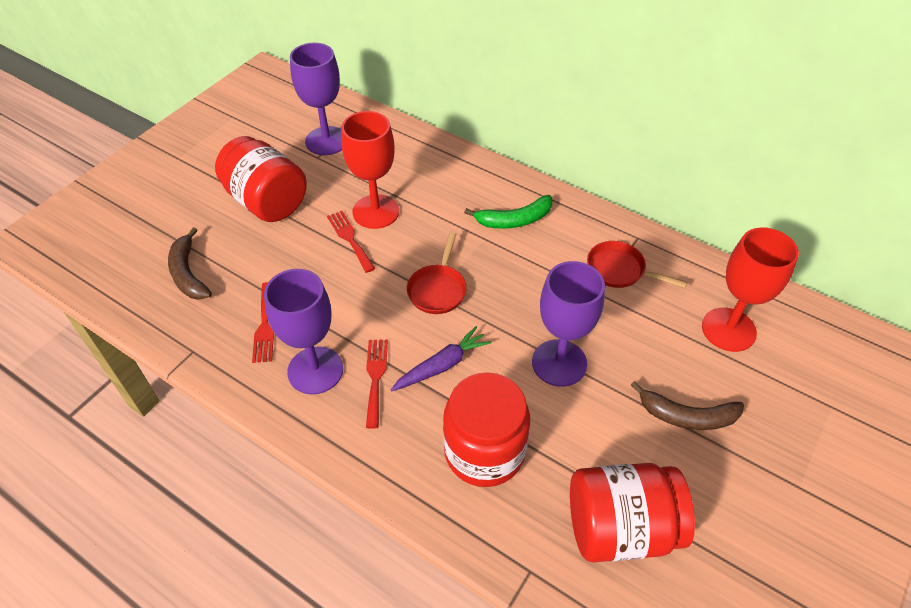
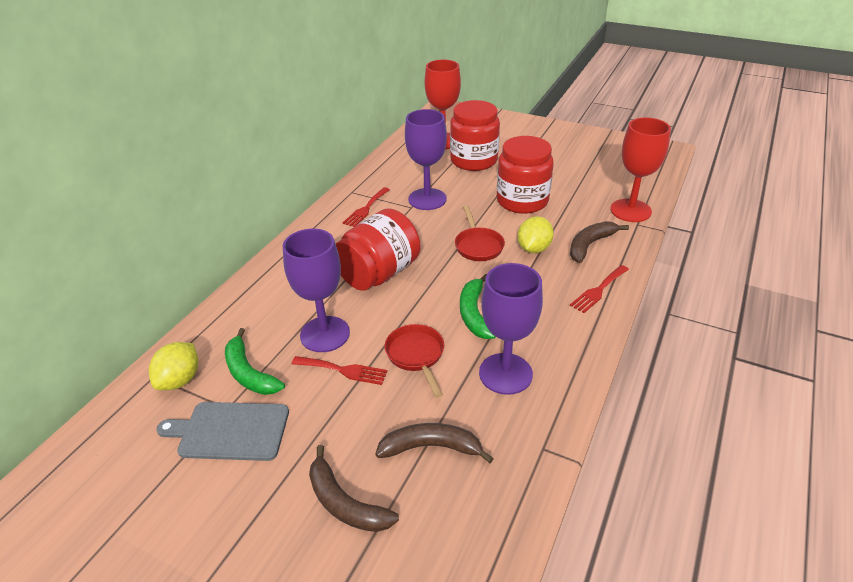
brown banana: 2 -> 3
green banana: 1 -> 2
grey cutting board: 0 -> 1
purple carrot: 1 -> 0
yellow lemon: 0 -> 2

